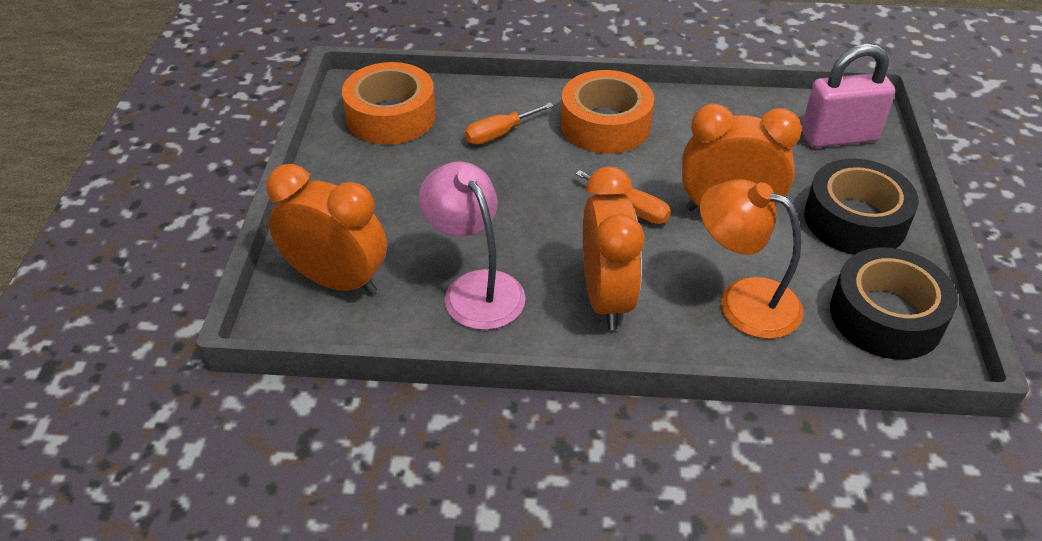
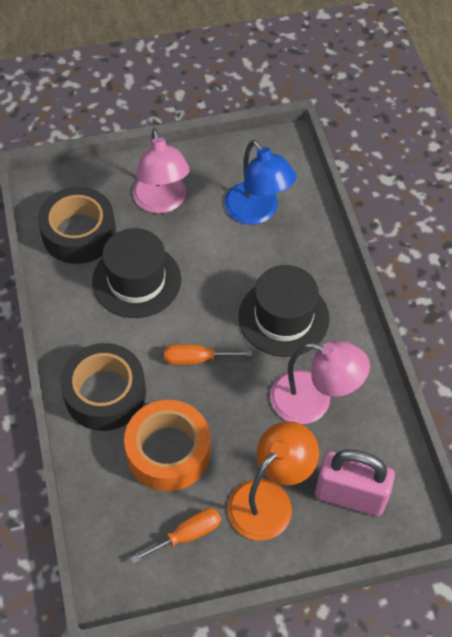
black hat: 0 -> 2
blue lamp: 0 -> 1
orange clock: 3 -> 0
orange tape: 2 -> 1
pink lamp: 1 -> 2

